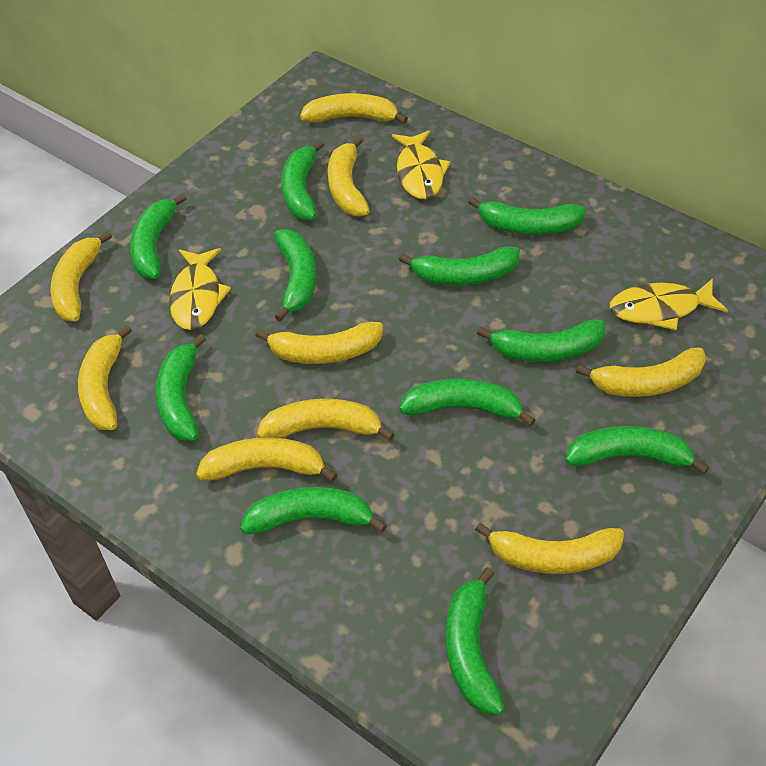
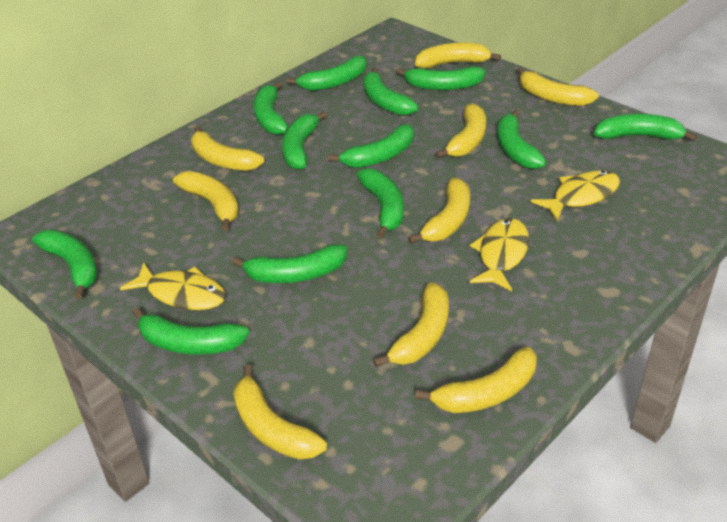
green banana: 11 -> 12

